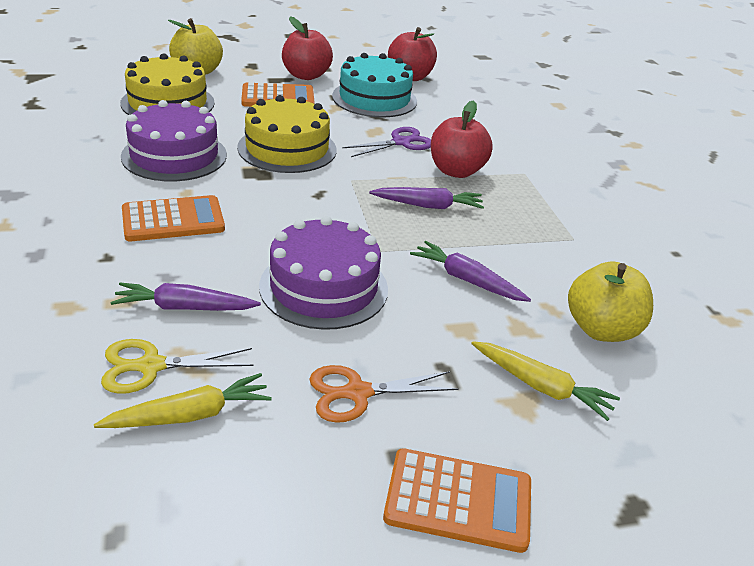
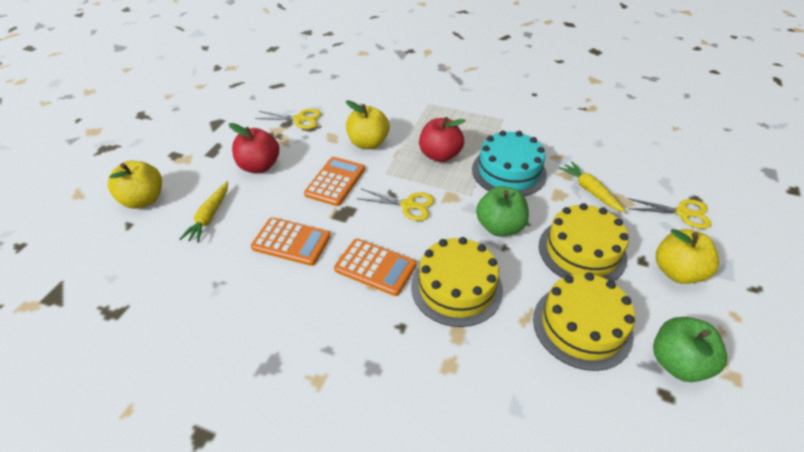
green apple: 0 -> 2
orange scissors: 1 -> 0
purple cake: 2 -> 0
purple carrot: 3 -> 0
purple scissors: 1 -> 0
red apple: 3 -> 2
yellow apple: 2 -> 3
yellow cake: 2 -> 3
yellow scissors: 1 -> 3

